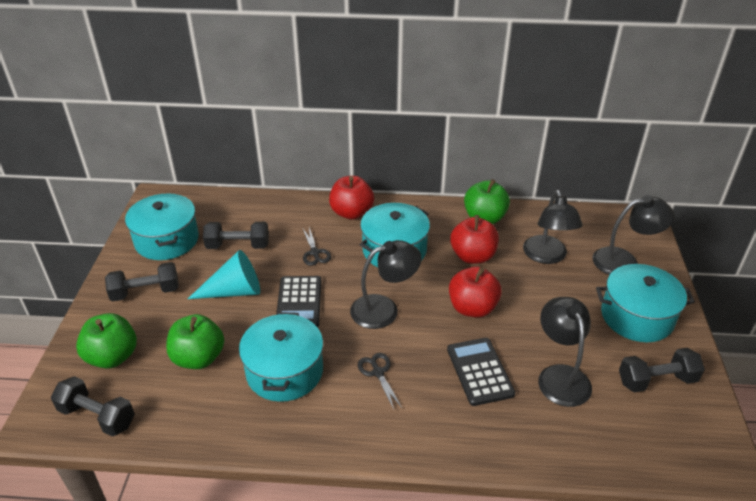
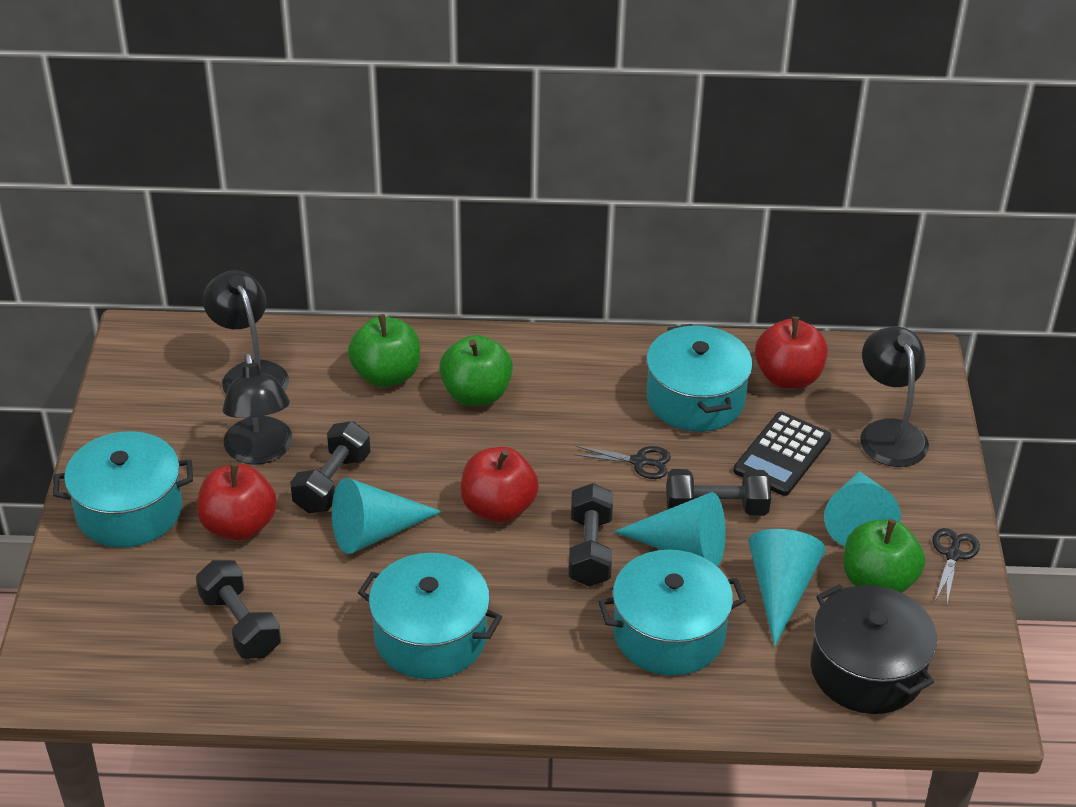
black calculator: 2 -> 1
black lamp: 4 -> 3
black pot: 0 -> 1
turquoise cone: 1 -> 4

